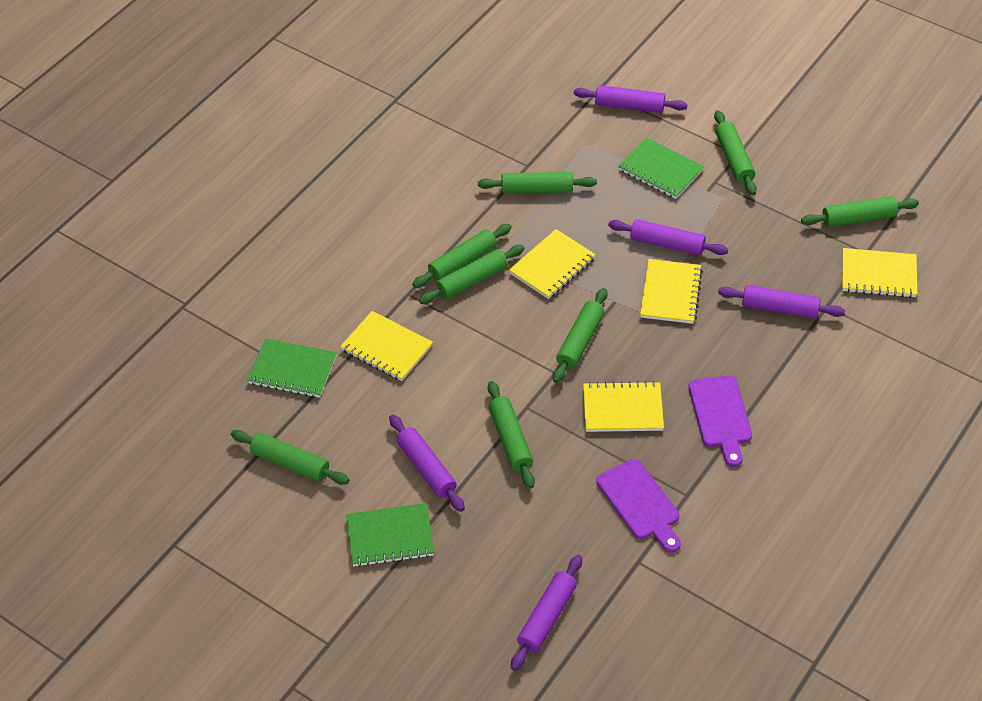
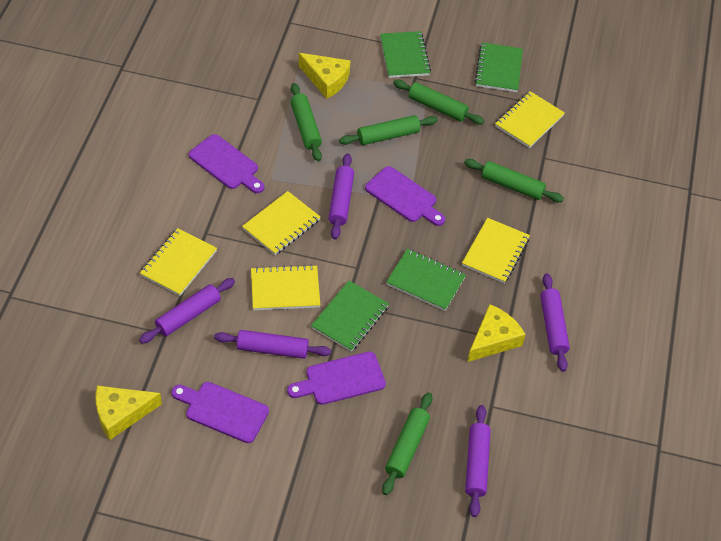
green notebook: 3 -> 4
green rolling pin: 8 -> 5
purple cutting board: 2 -> 4
yellow cheese: 0 -> 3

